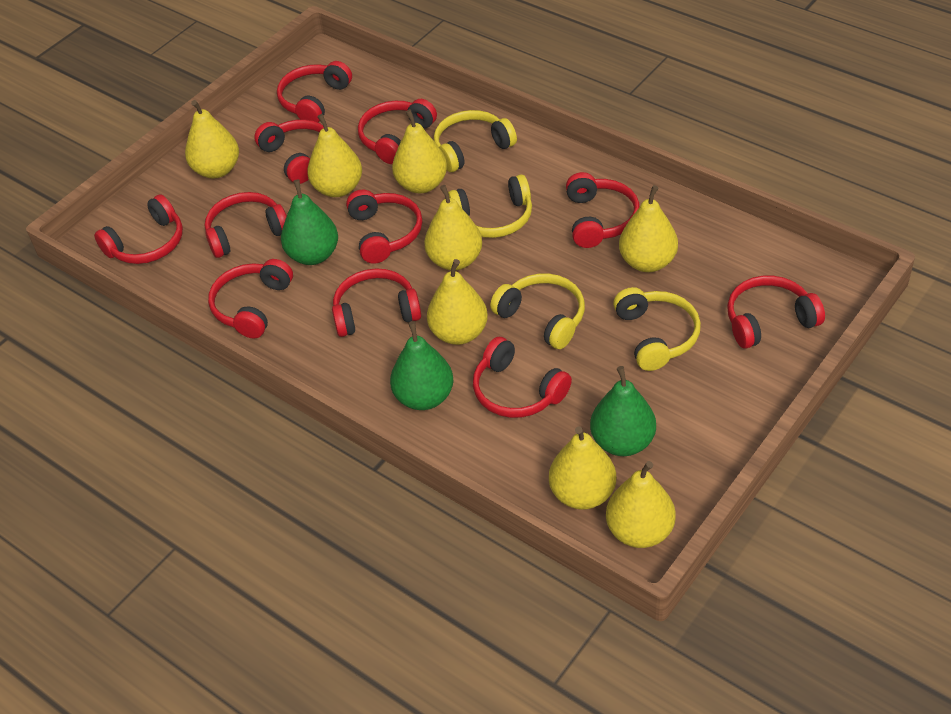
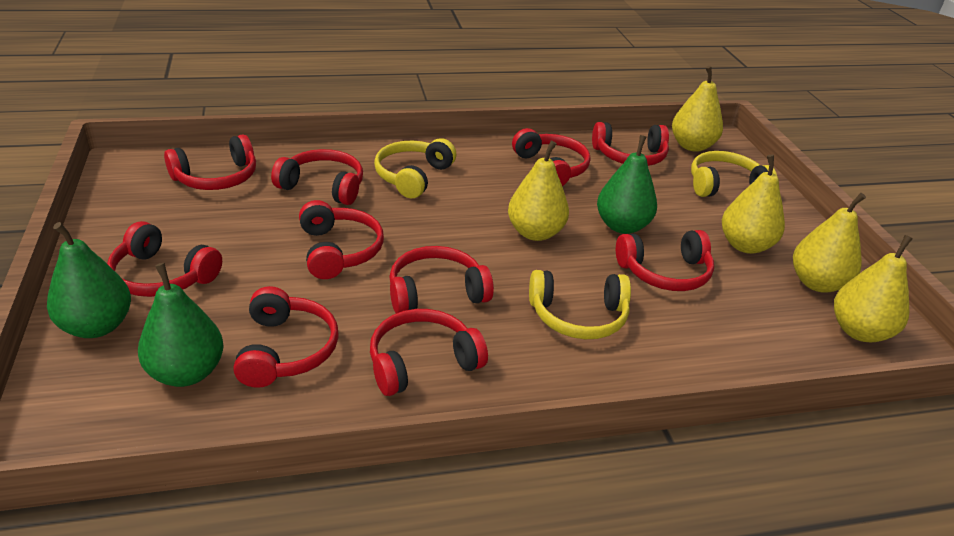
red headphones: 11 -> 10
yellow headphones: 4 -> 3
yellow pear: 8 -> 5

